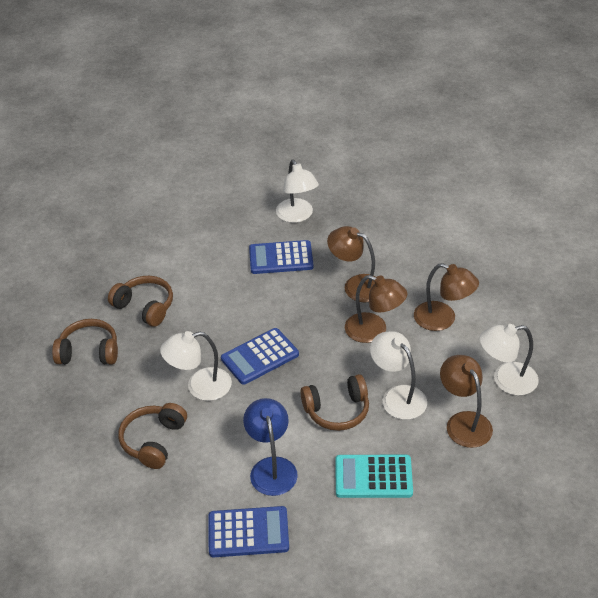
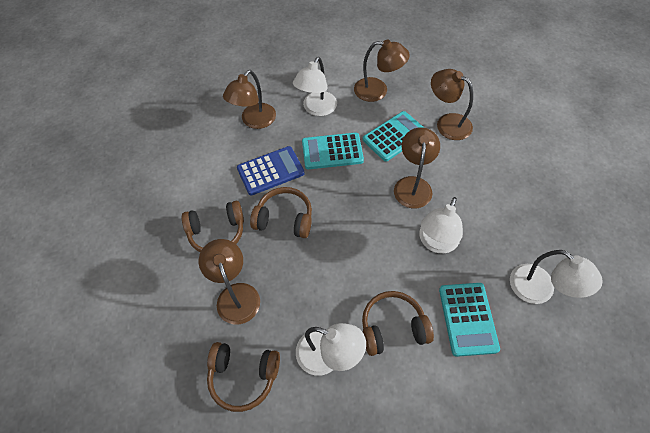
blue calculator: 3 -> 1
blue lamp: 1 -> 0
brown lamp: 4 -> 5
turquoise calculator: 1 -> 3

